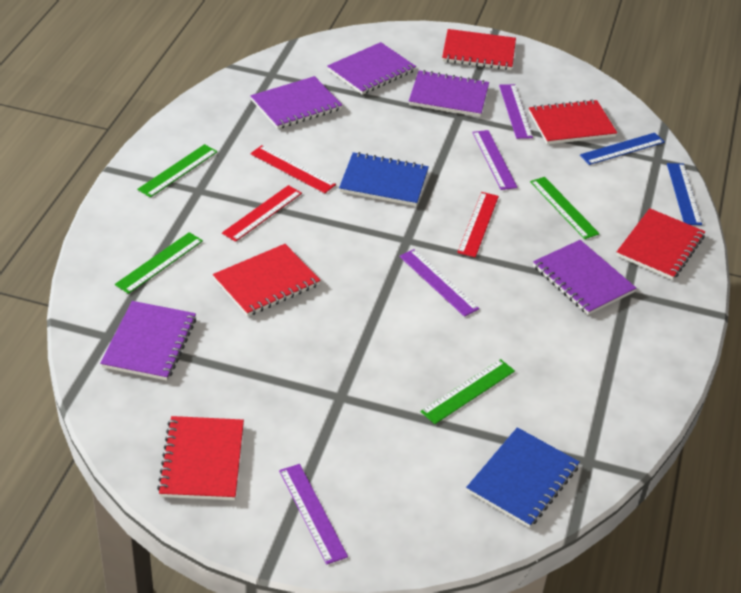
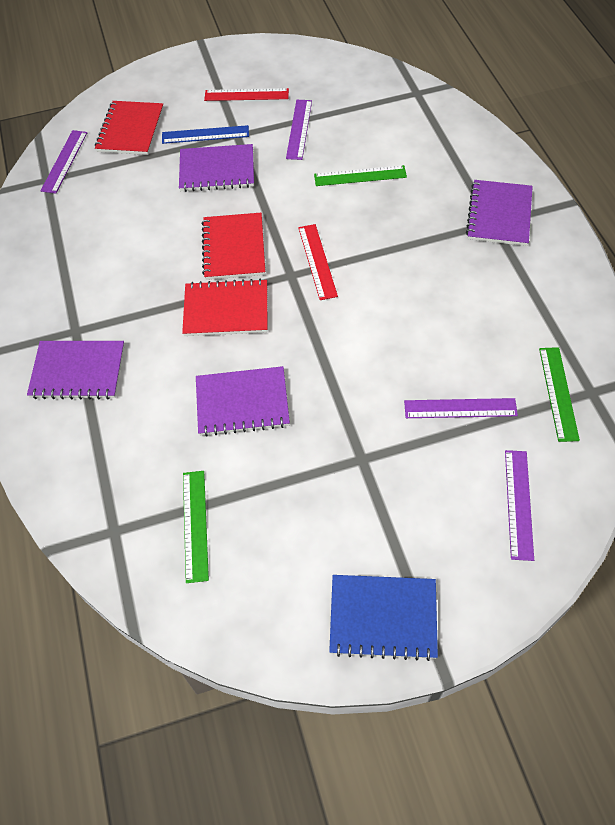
blue notebook: 2 -> 1
blue ruler: 2 -> 1
green ruler: 4 -> 3
purple notebook: 5 -> 4
red notebook: 5 -> 3
red ruler: 3 -> 2

